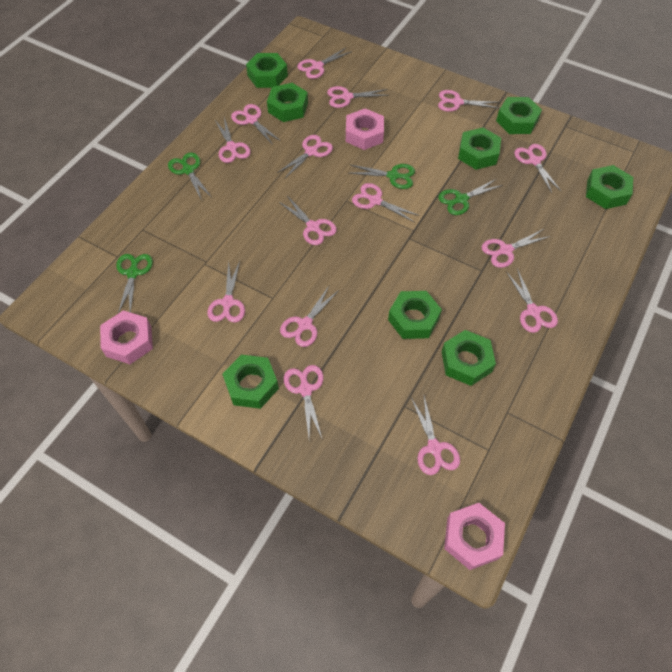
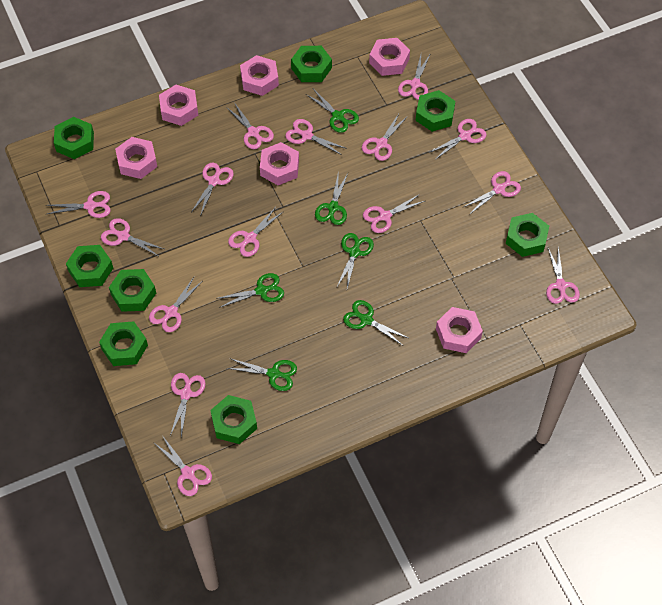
green scissors: 4 -> 6
pink nut: 3 -> 6

